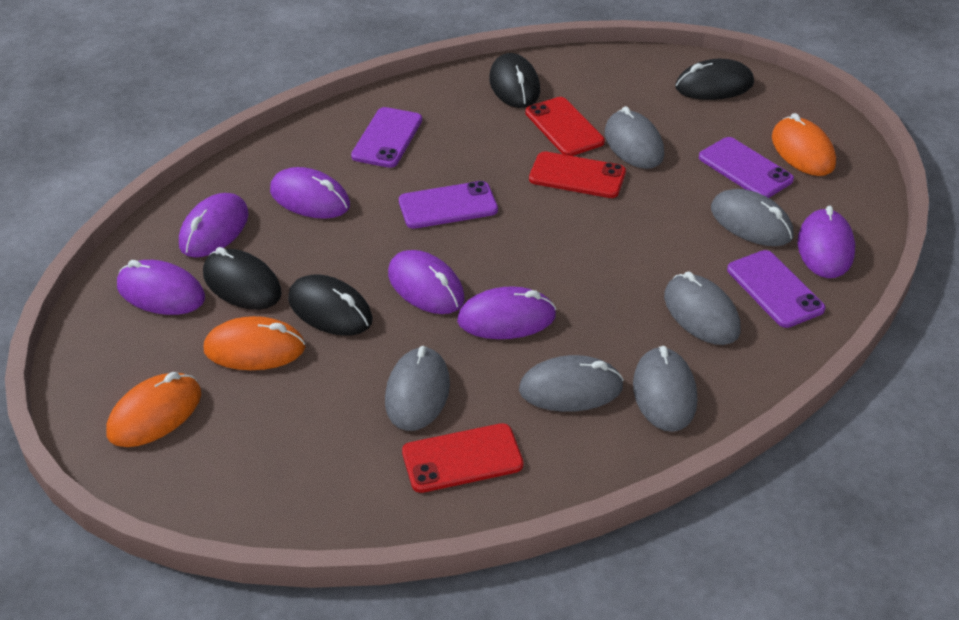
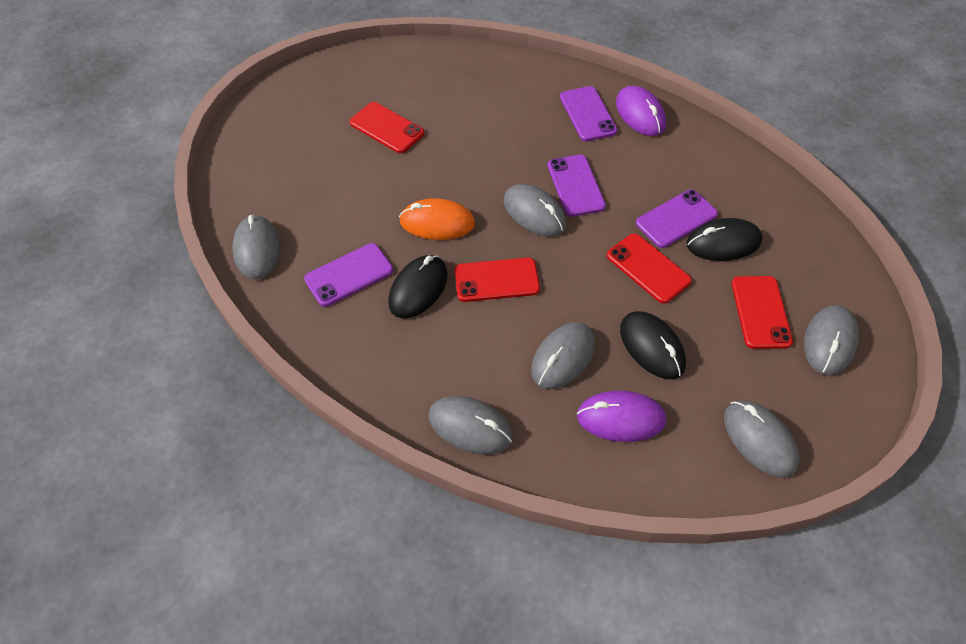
black mouse: 4 -> 3
orange mouse: 3 -> 1
purple mouse: 6 -> 2
red phone: 3 -> 4

